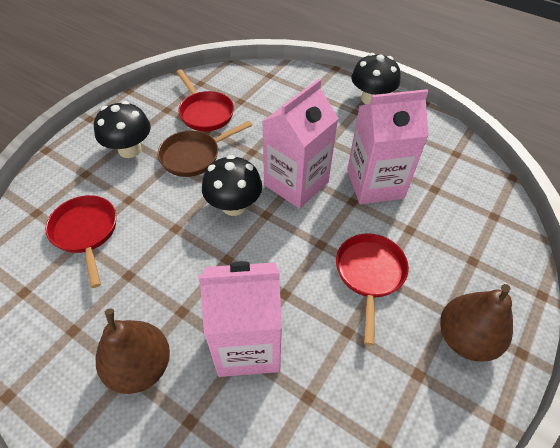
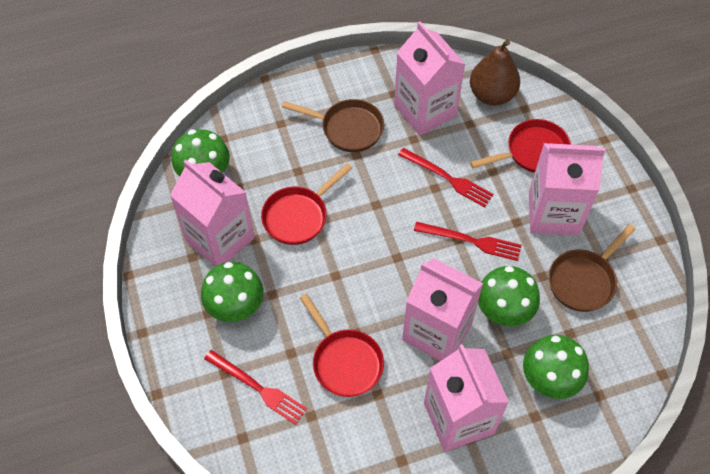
black mushroom: 3 -> 0
brown pan: 1 -> 2
brown pear: 2 -> 1
green mushroom: 0 -> 4
pink carton: 3 -> 5
red fork: 0 -> 3

